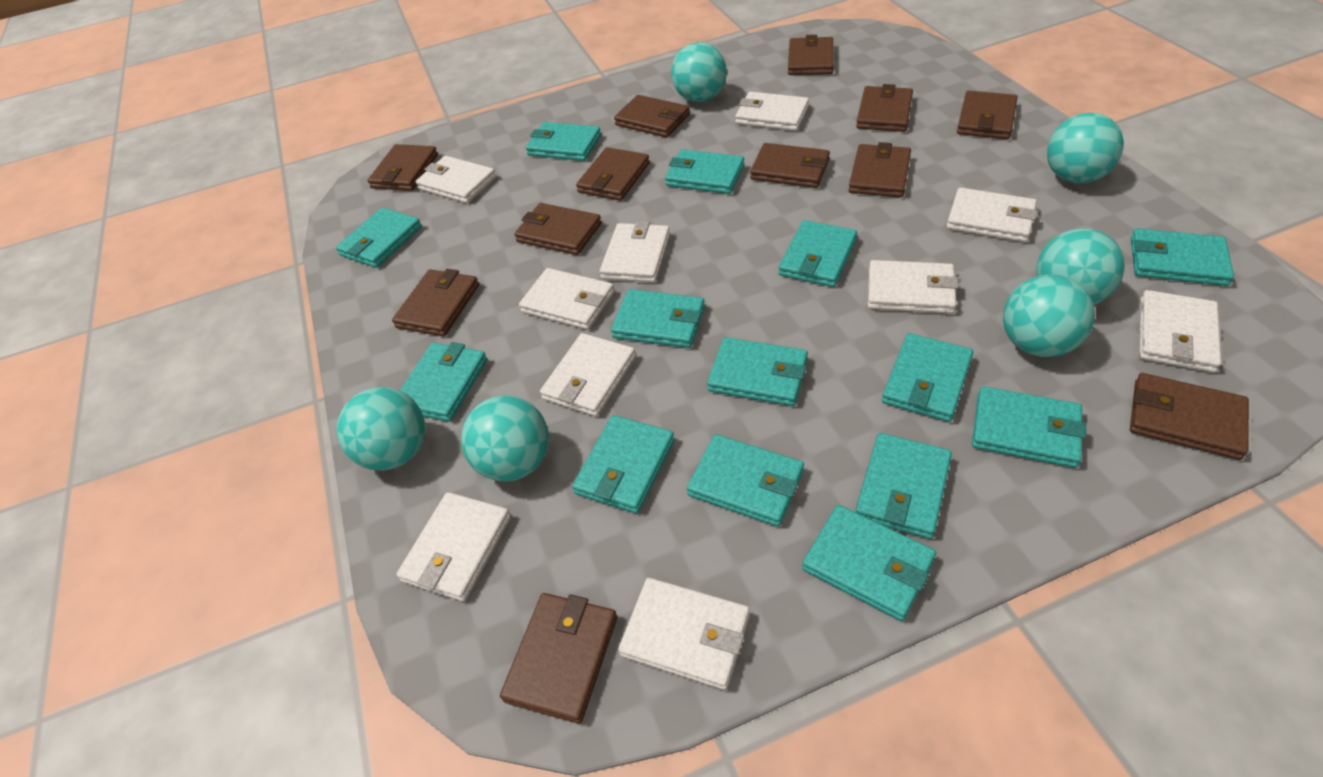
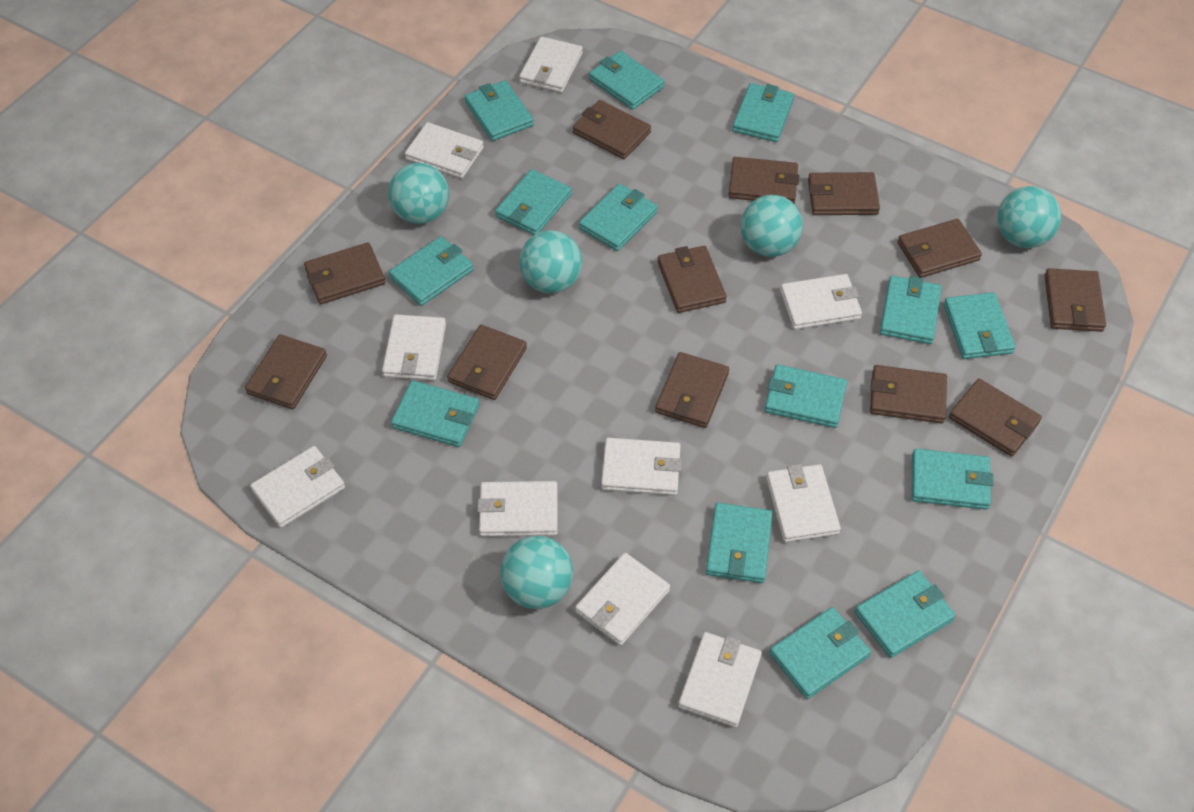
turquoise ball: 6 -> 5

